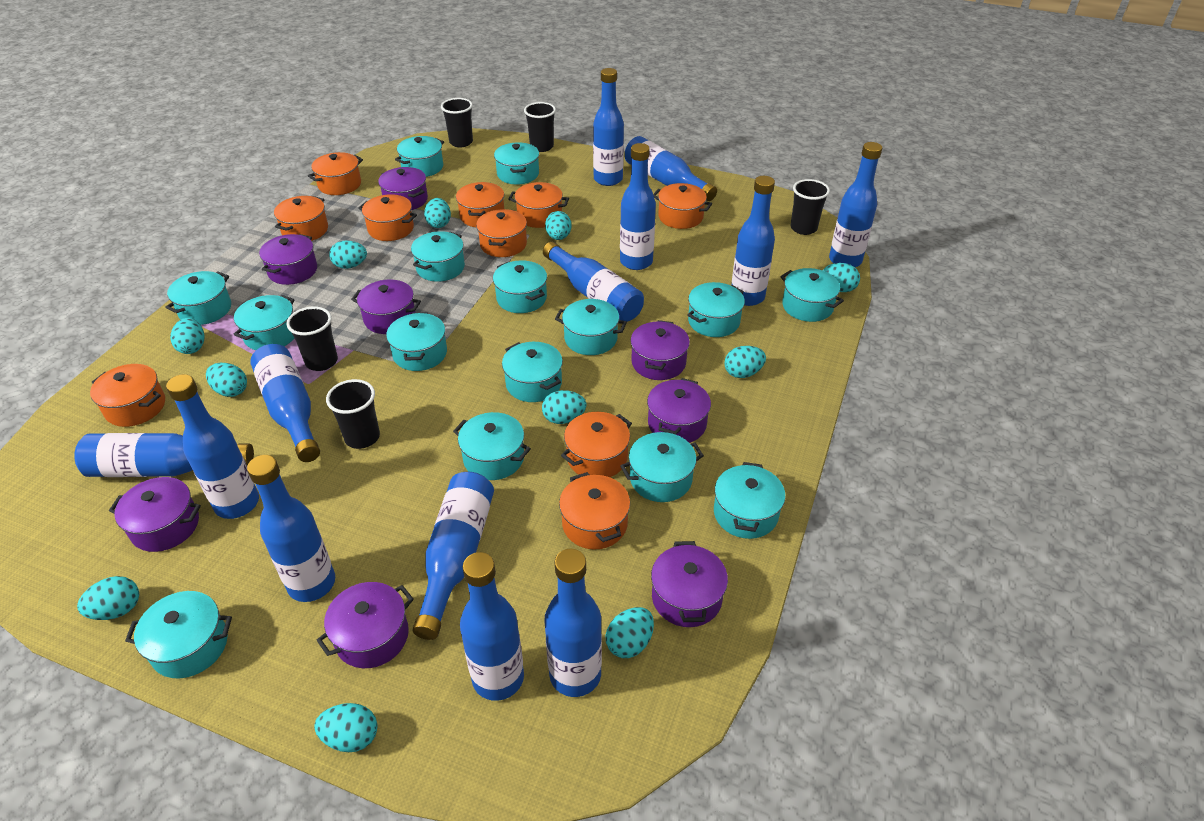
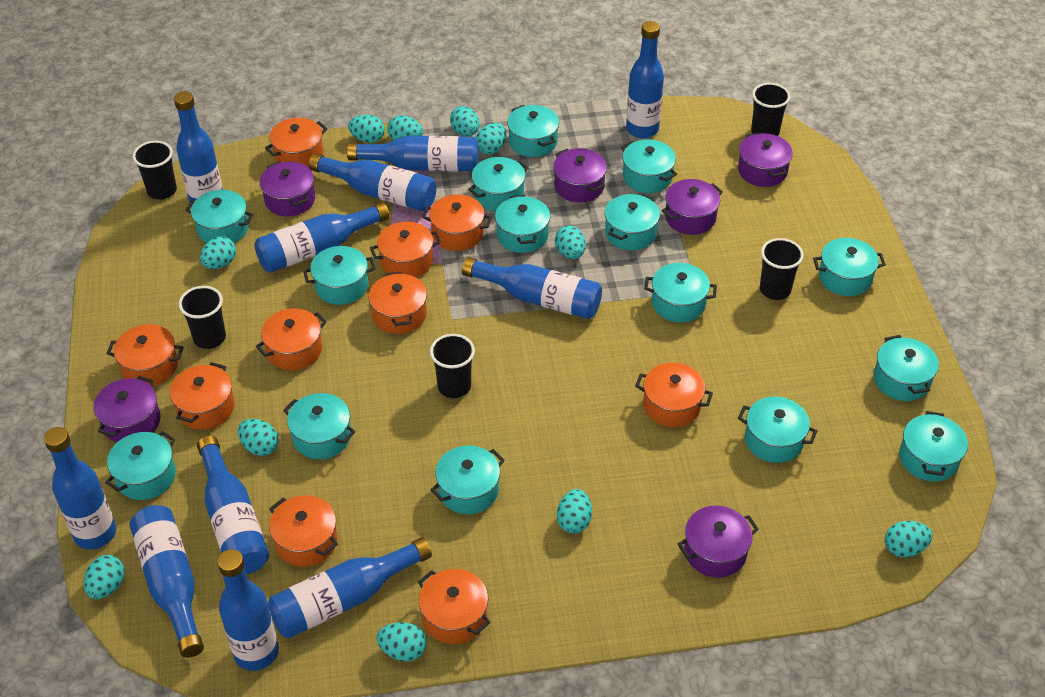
blue bottle: 13 -> 11
purple pot: 8 -> 6

